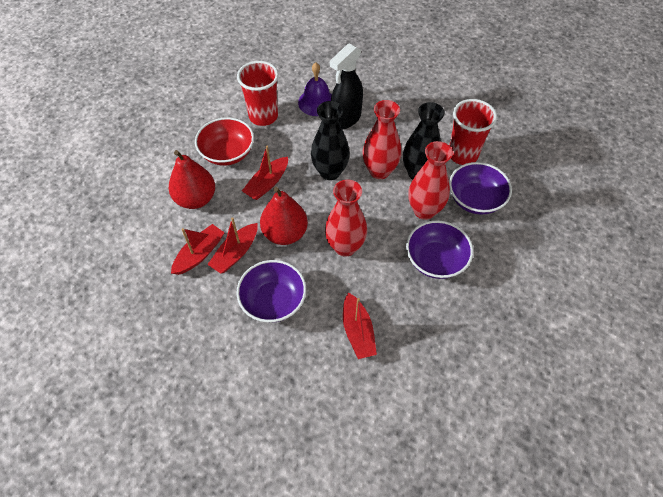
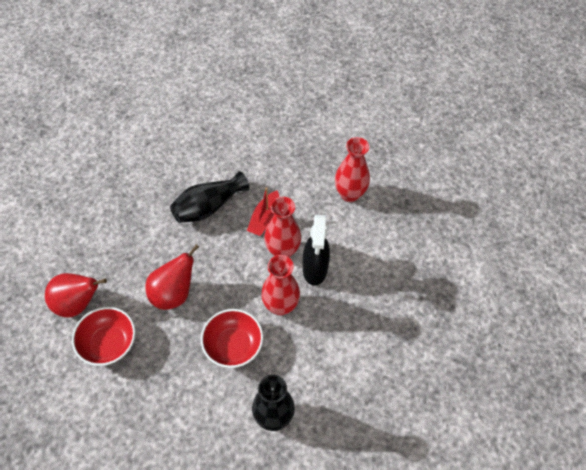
purple bell: 1 -> 0
purple bowl: 3 -> 0
red boat: 4 -> 1
red bowl: 1 -> 2
red cup: 2 -> 0

